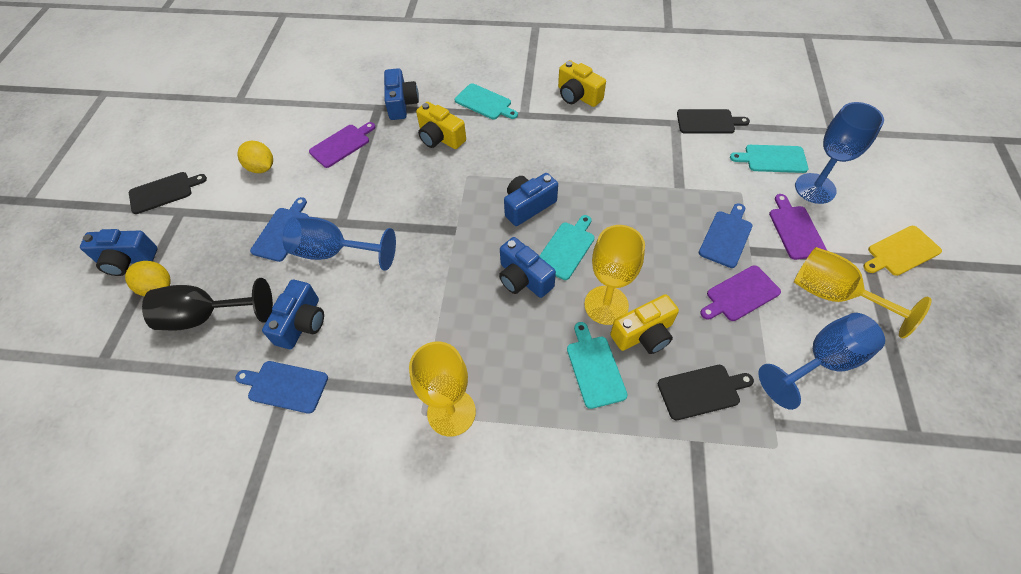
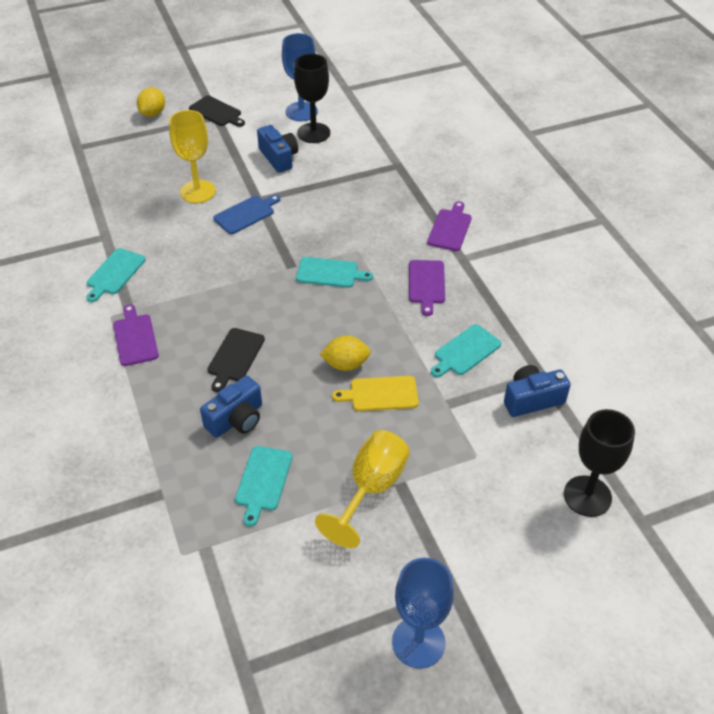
black cutting board: 3 -> 2
black goblet: 1 -> 2
blue camera: 5 -> 3
blue cutting board: 3 -> 1
blue goblet: 3 -> 2
yellow camera: 3 -> 0
yellow goblet: 3 -> 2

